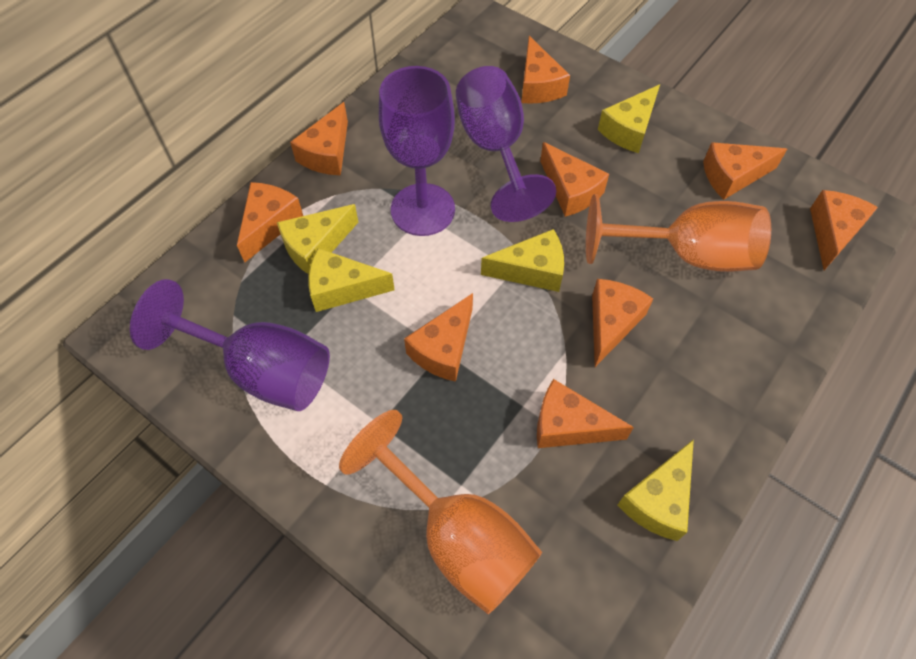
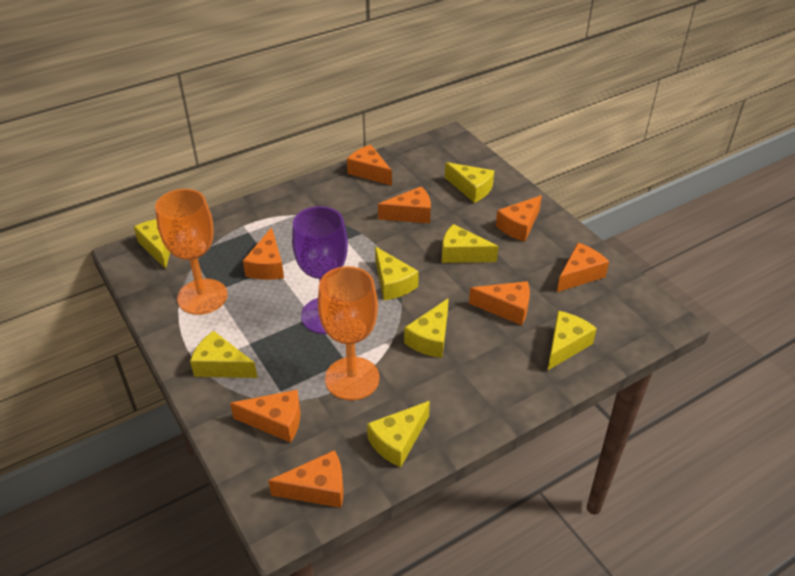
orange cheese: 9 -> 8
purple goblet: 3 -> 1
yellow cheese: 5 -> 8

